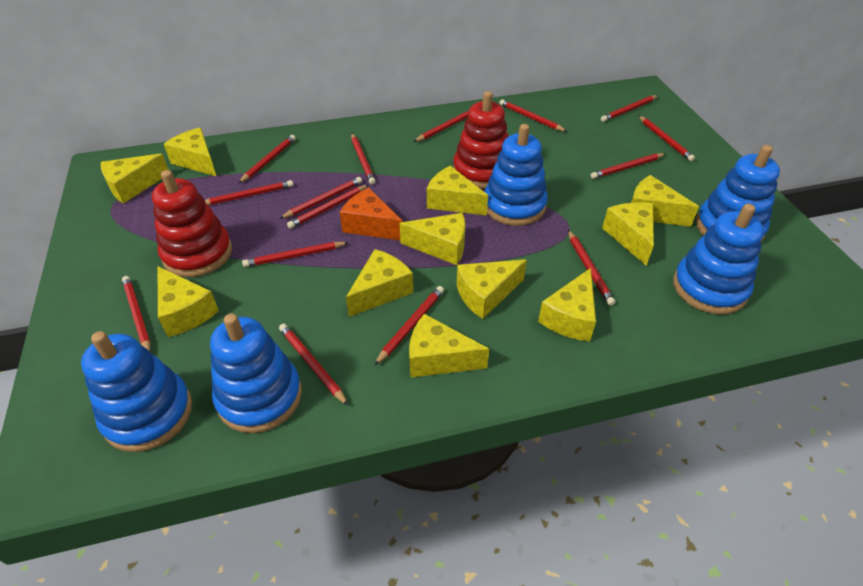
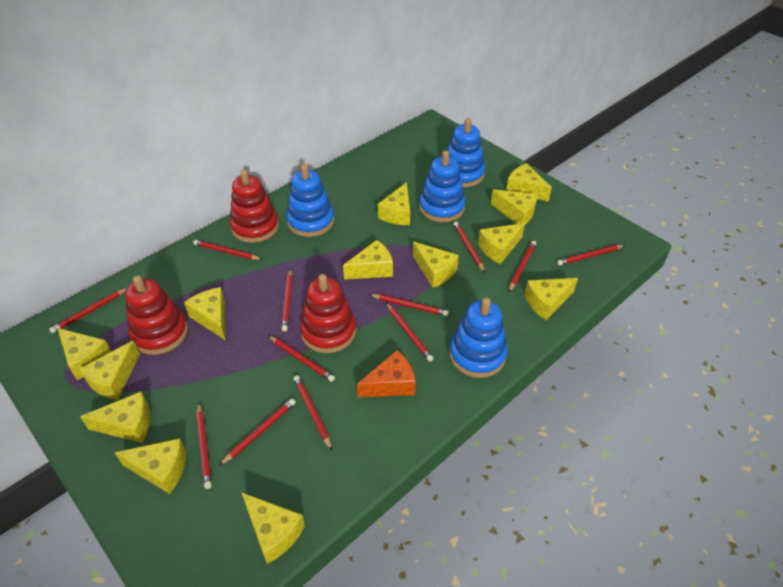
blue stacking toy: 5 -> 4
red pencil: 15 -> 12
red stacking toy: 2 -> 3
yellow cheese: 11 -> 13

